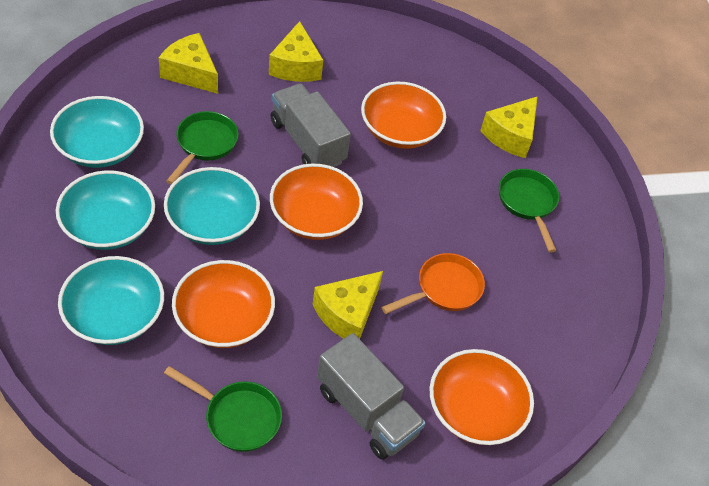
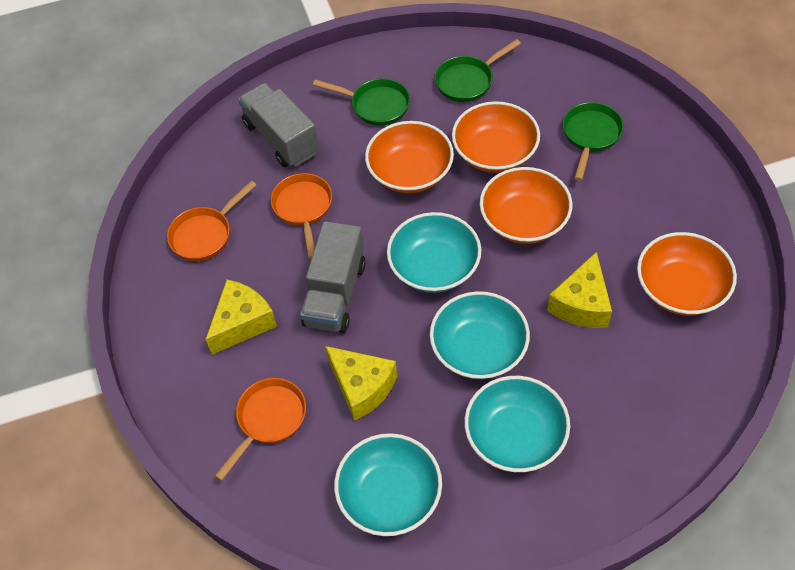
orange pan: 1 -> 3
yellow cheese: 4 -> 3

